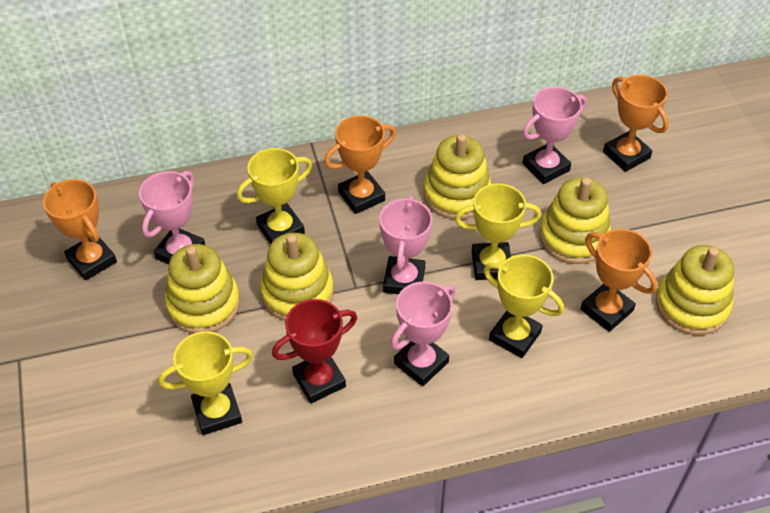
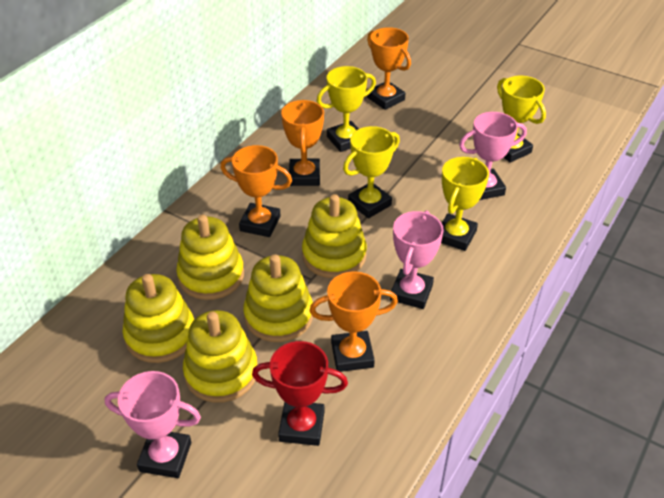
pink trophy: 4 -> 3

